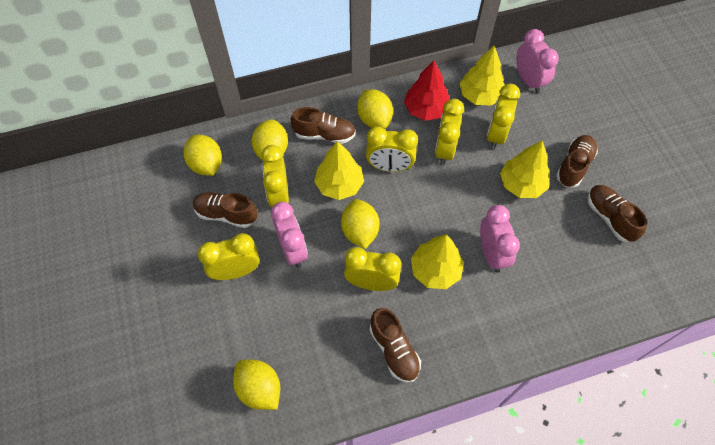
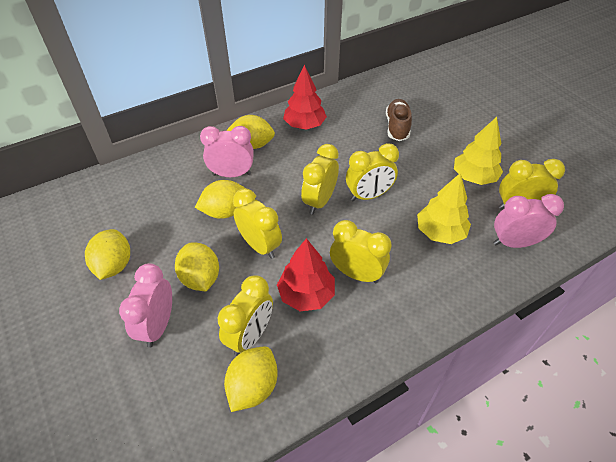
brown shoe: 5 -> 1
red tree: 1 -> 2
yellow tree: 4 -> 2

